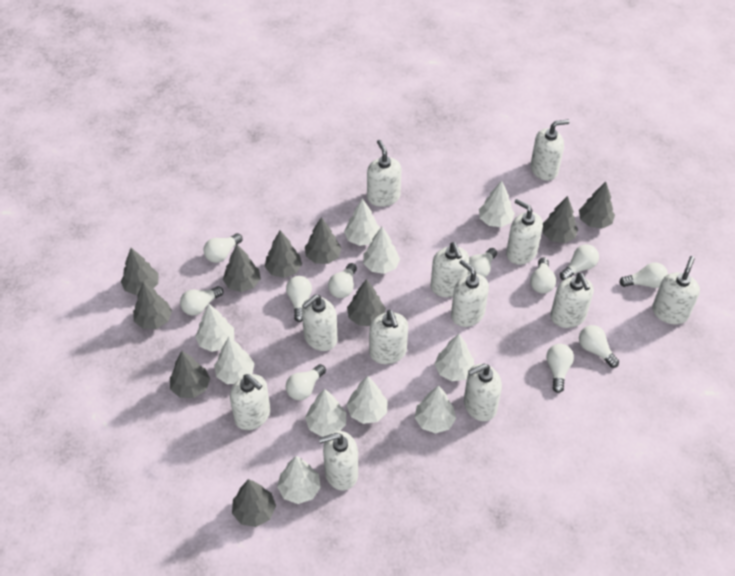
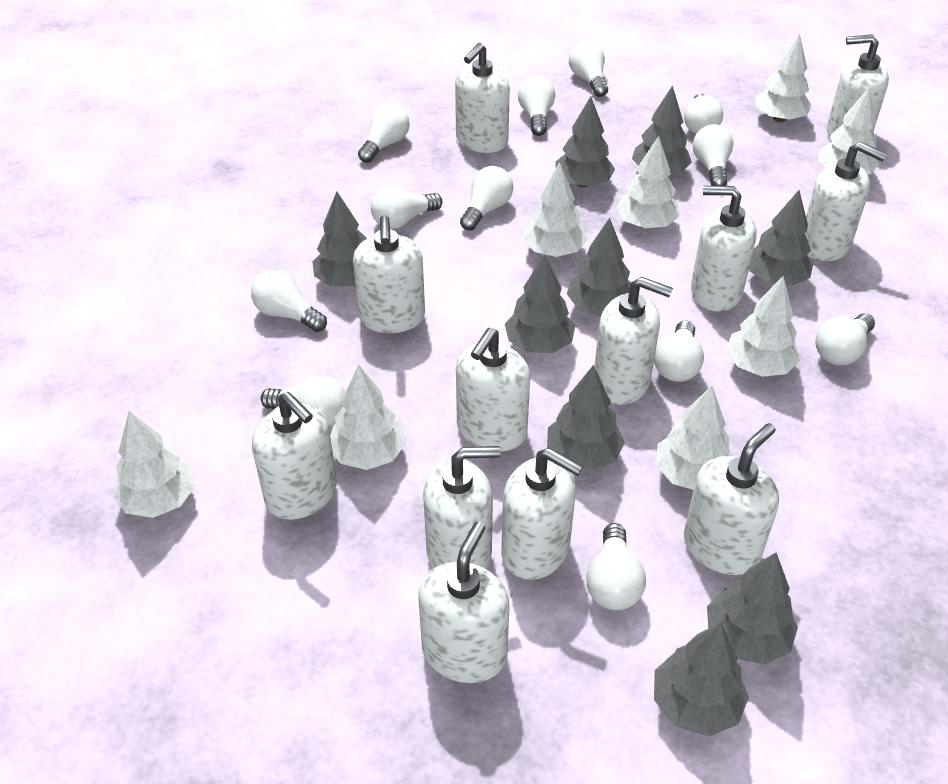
grey tree: 10 -> 9
white light bulb: 11 -> 12
white tree: 10 -> 8

